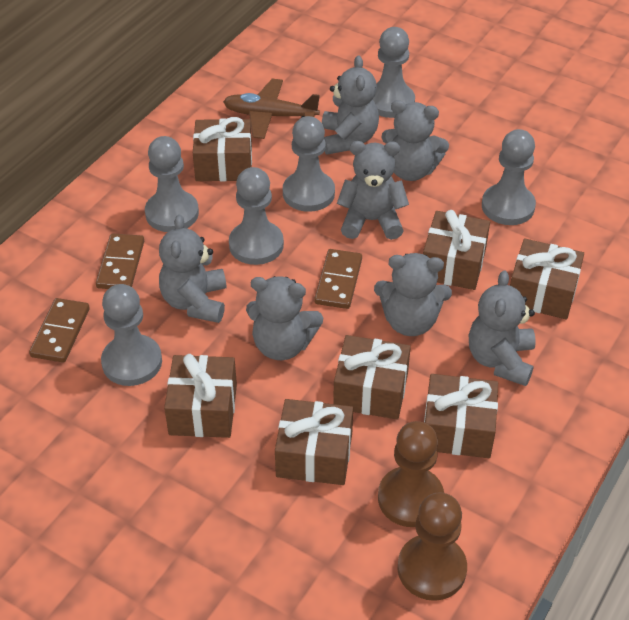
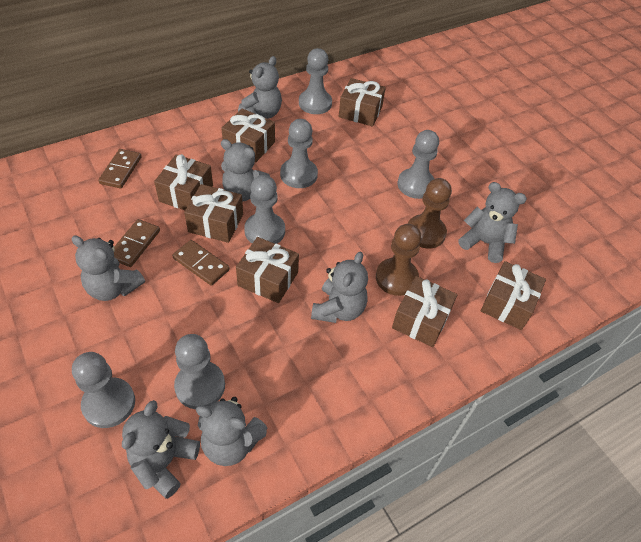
brown plane: 1 -> 0

